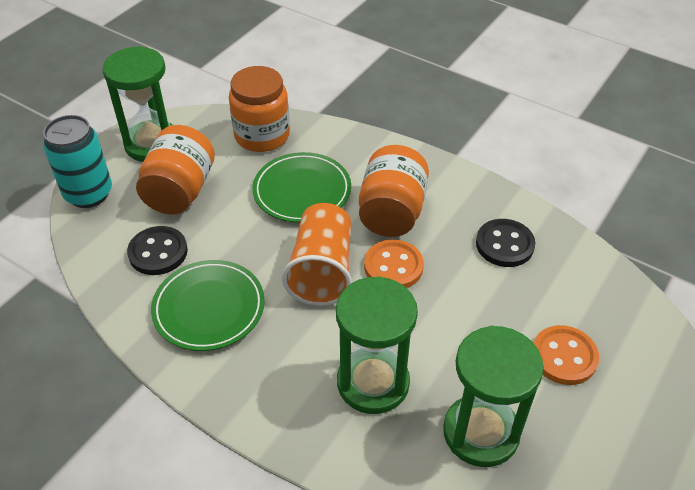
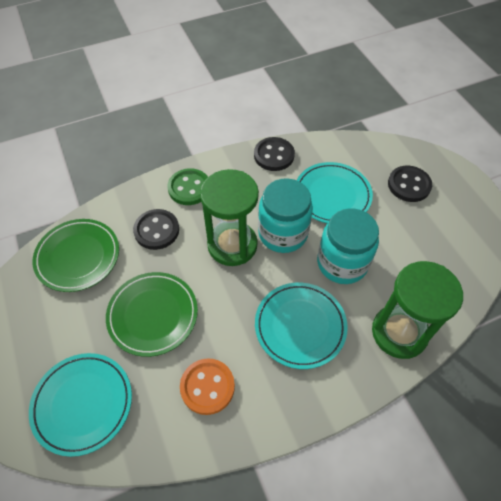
black button: 2 -> 3
green button: 0 -> 1
green hourglass: 3 -> 2
orange button: 2 -> 1
orange cup: 1 -> 0
orange jar: 3 -> 0
turquoise can: 1 -> 0
turquoise jar: 0 -> 2
turquoise plate: 0 -> 3

